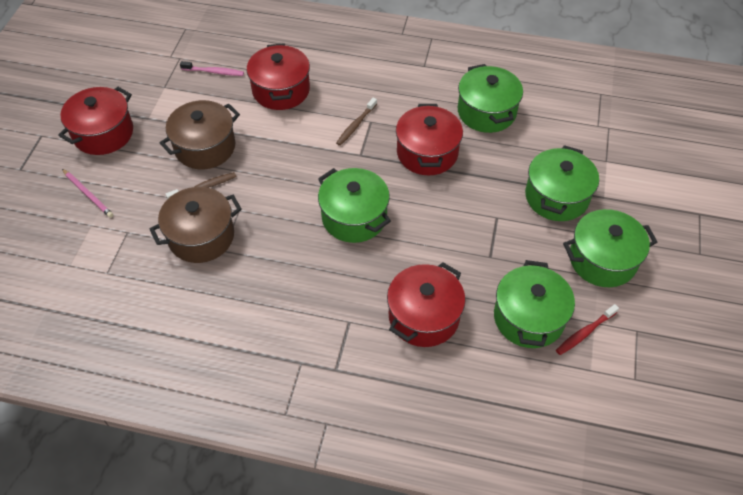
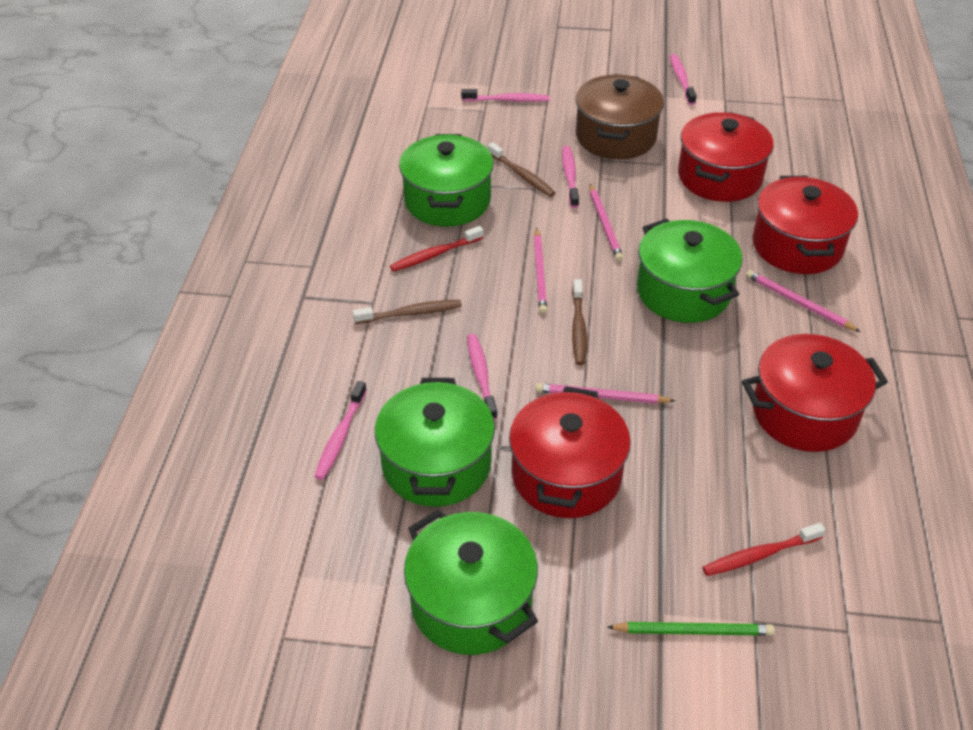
brown pot: 2 -> 1
brown toothbrush: 2 -> 3
green pencil: 0 -> 1
green pot: 5 -> 4
pink pencil: 1 -> 4
pink toothbrush: 1 -> 5
red toothbrush: 1 -> 2

